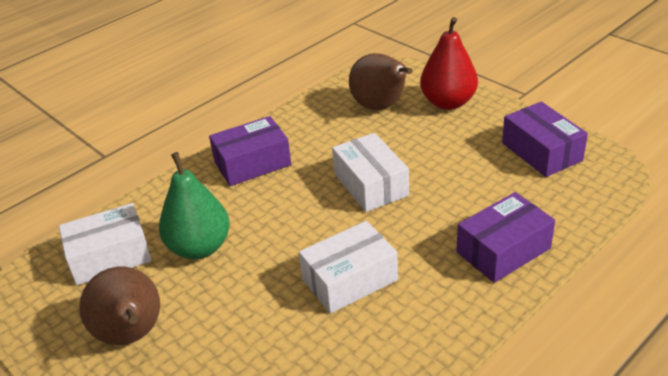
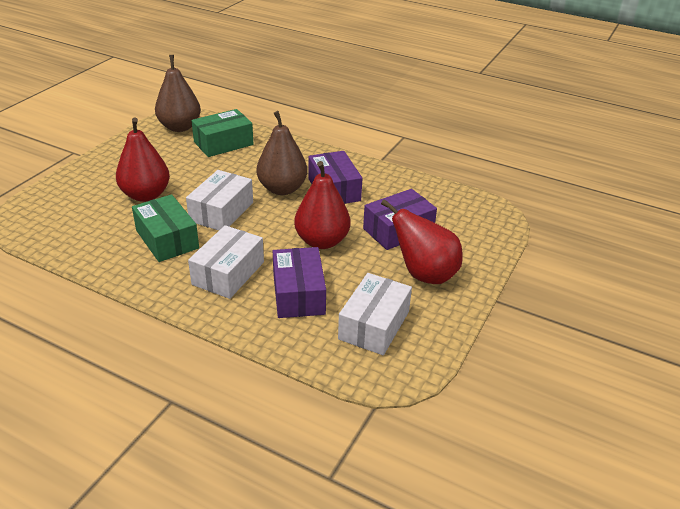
green box: 0 -> 2
green pear: 1 -> 0
red pear: 1 -> 3

